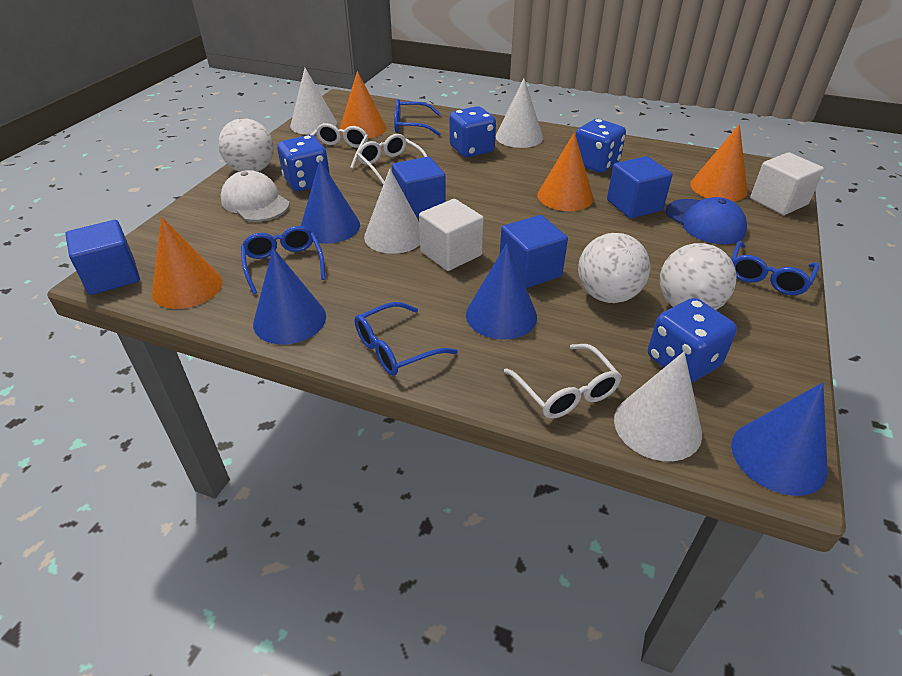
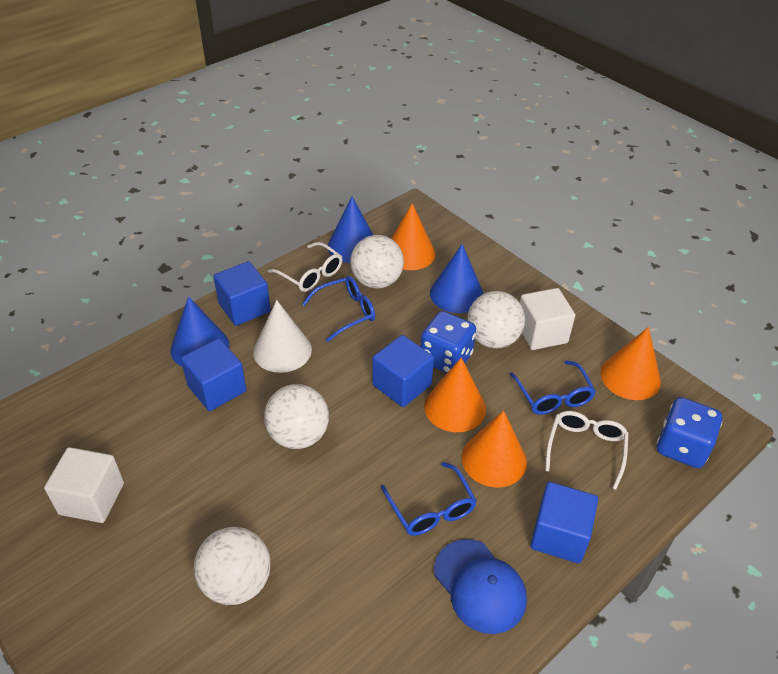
blue cone: 4 -> 3
blue dice: 4 -> 2
blue glasses: 4 -> 3
white ball: 3 -> 4
white cap: 1 -> 0
white cone: 4 -> 1
white glasses: 3 -> 2

